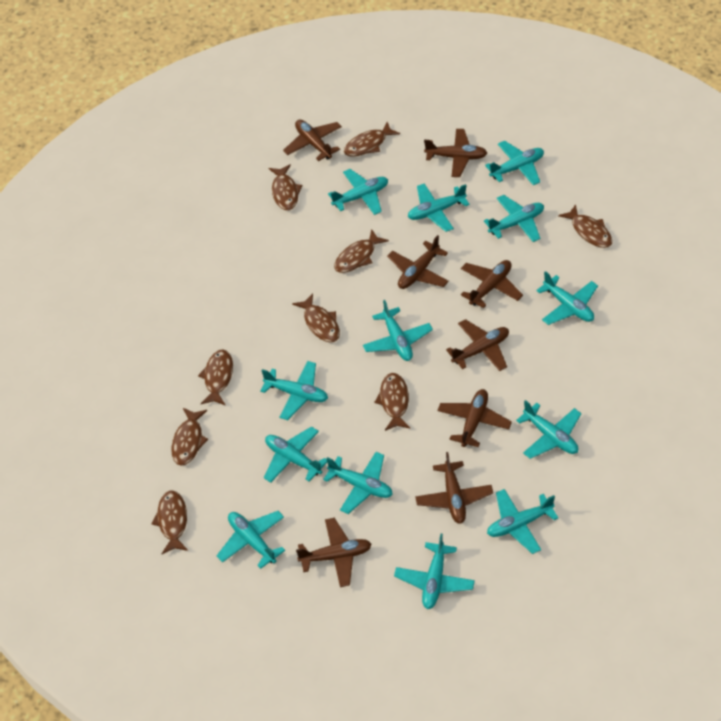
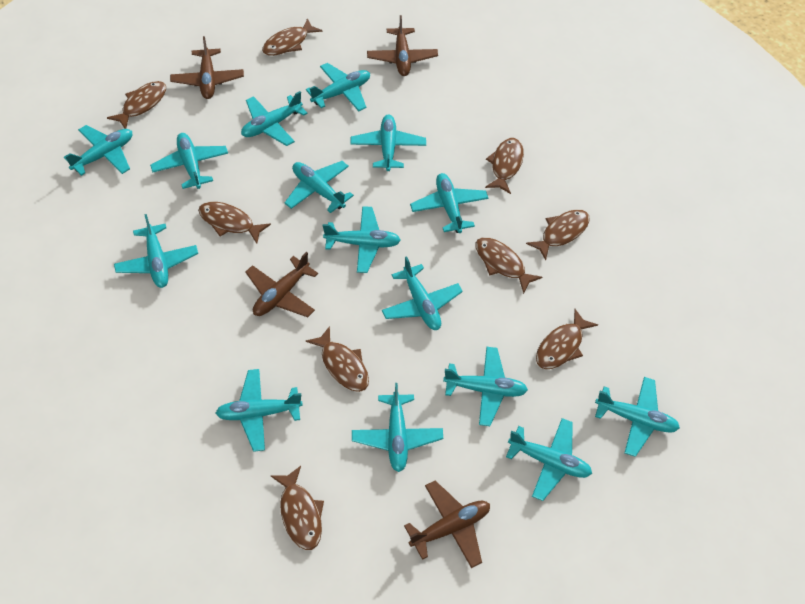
brown plane: 8 -> 4
turquoise plane: 13 -> 15

